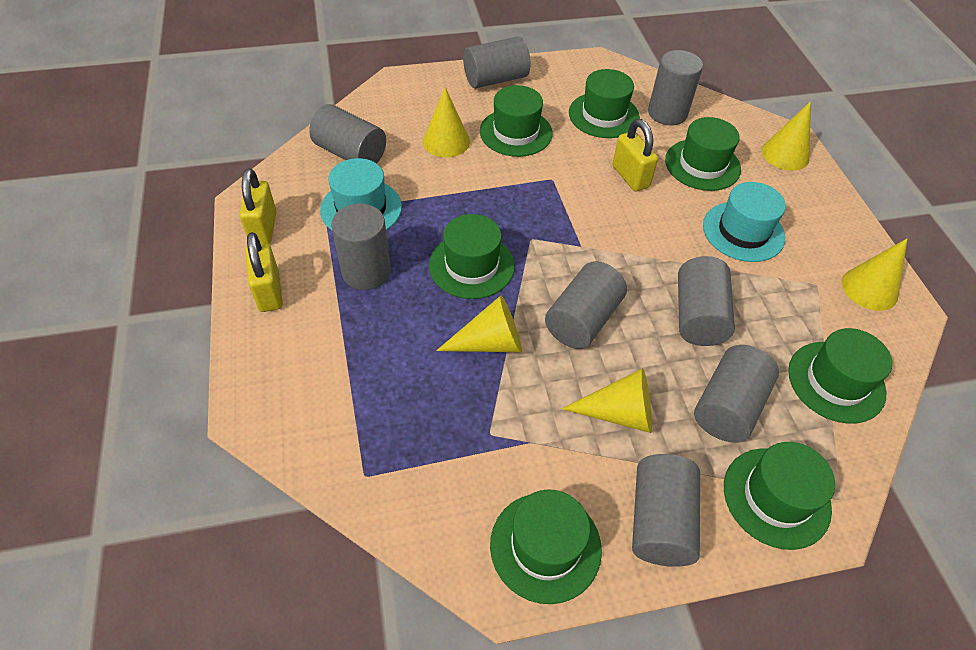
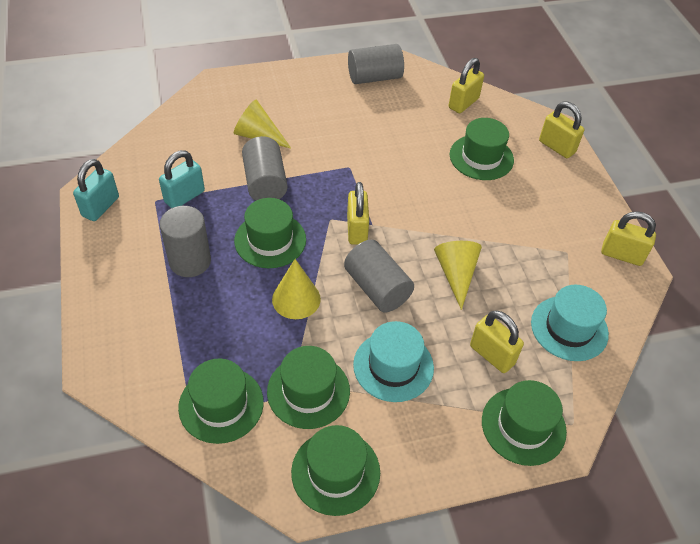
green hat: 7 -> 6
grey cylinder: 8 -> 4
turquoise padlock: 0 -> 2
yellow cone: 5 -> 3
yellow padlock: 3 -> 5

